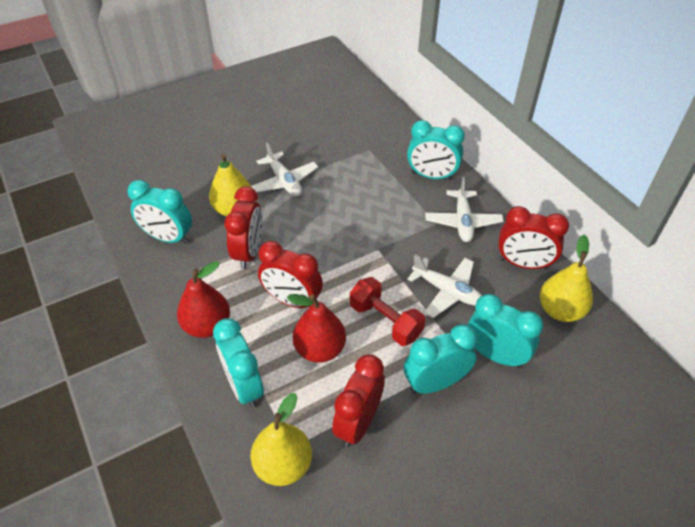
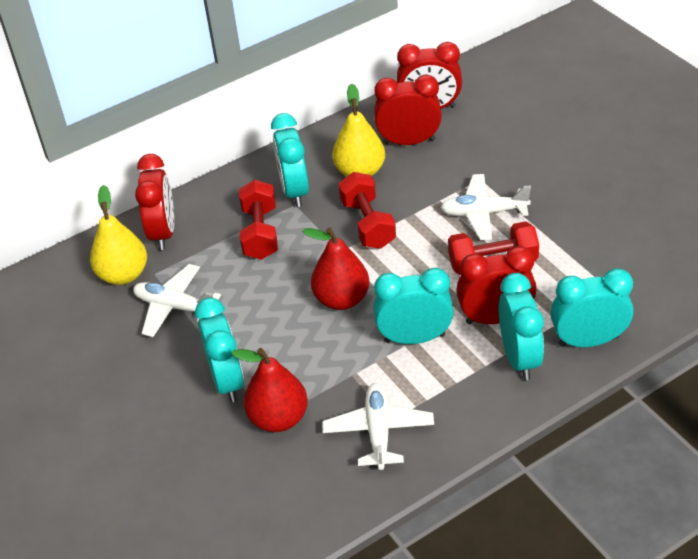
red dumbbell: 1 -> 3
yellow pear: 3 -> 2

